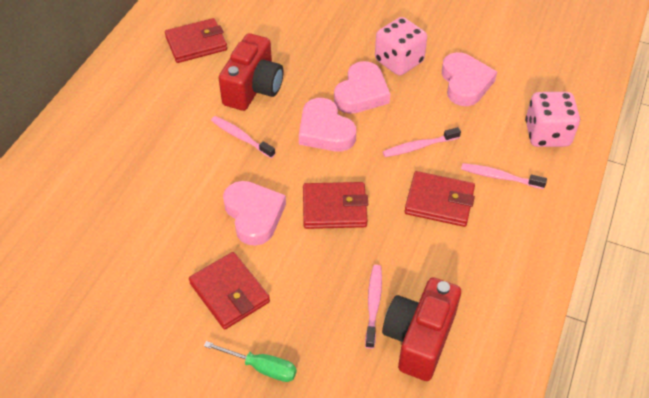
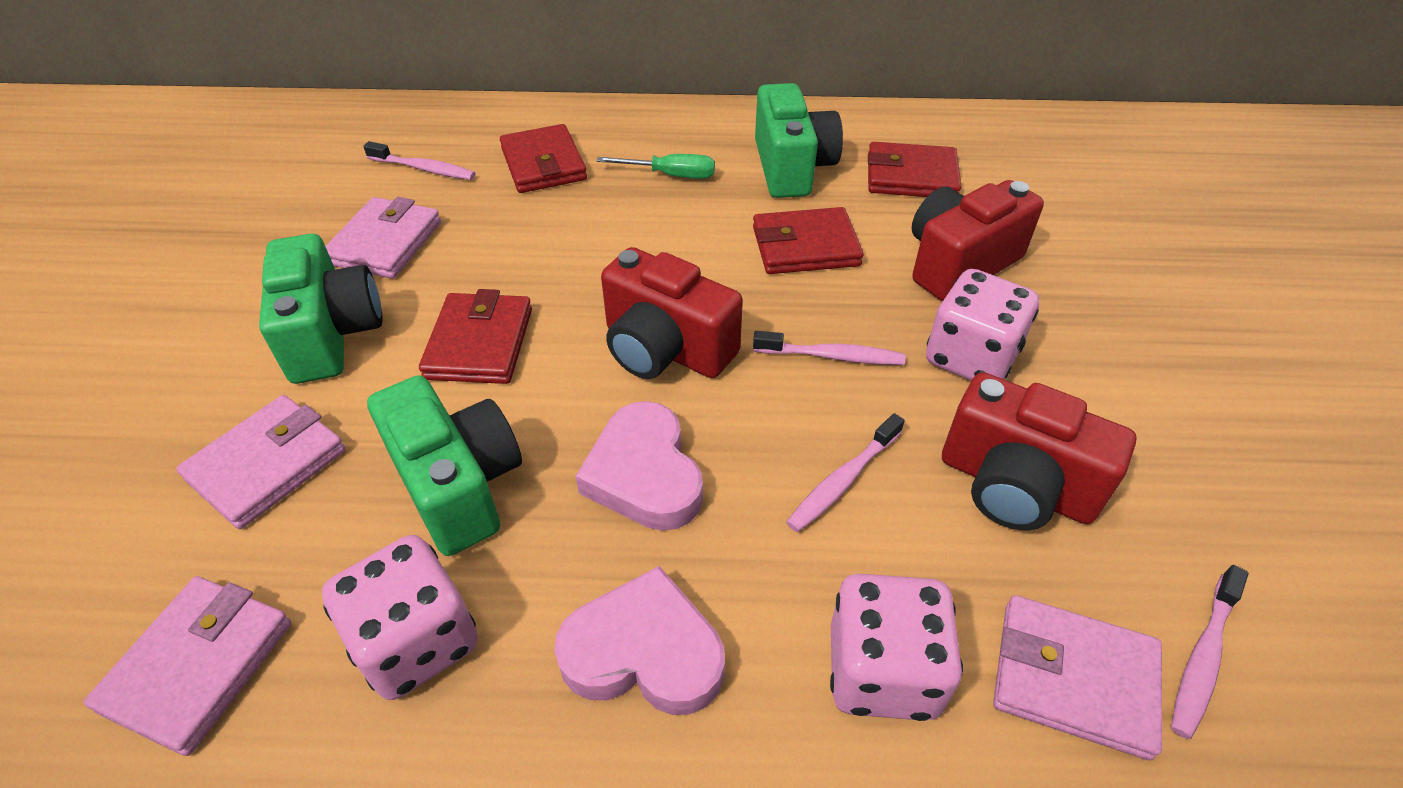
green camera: 0 -> 3
pink dice: 2 -> 3
pink heart: 4 -> 2
pink wallet: 0 -> 4
red camera: 2 -> 3

